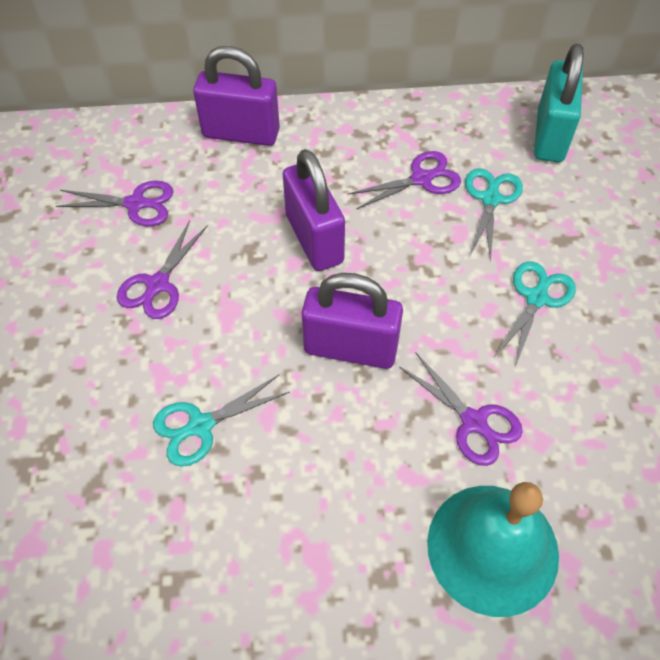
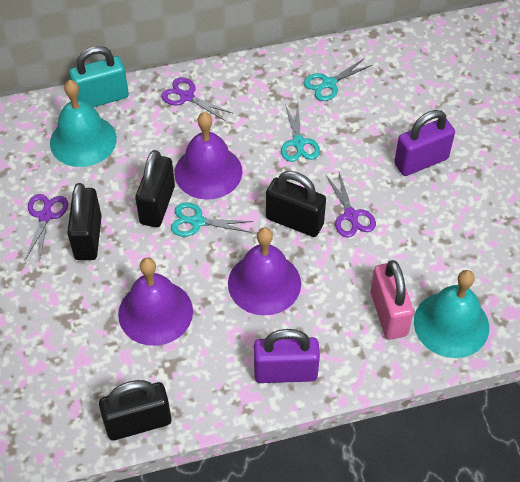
black padlock: 0 -> 4
pink padlock: 0 -> 1
purple bell: 0 -> 3
purple padlock: 3 -> 2
purple scissors: 4 -> 3
turquoise bell: 1 -> 2

